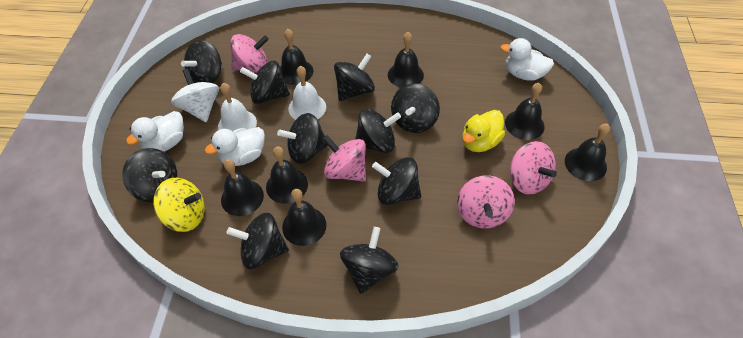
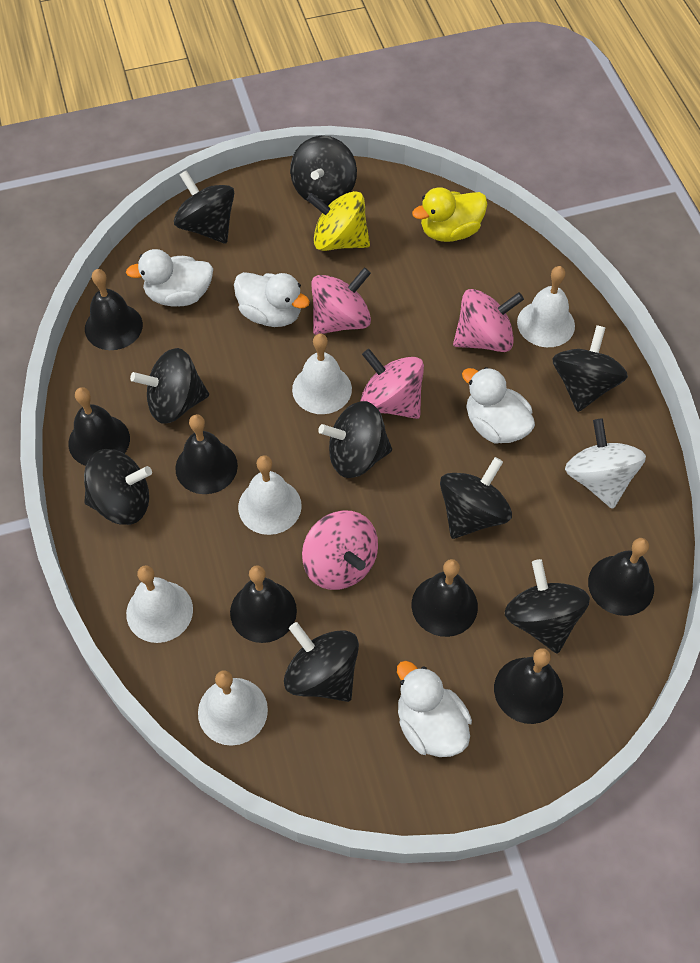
black spinning top: 10 -> 9
white bell: 2 -> 5
white duck: 3 -> 4

